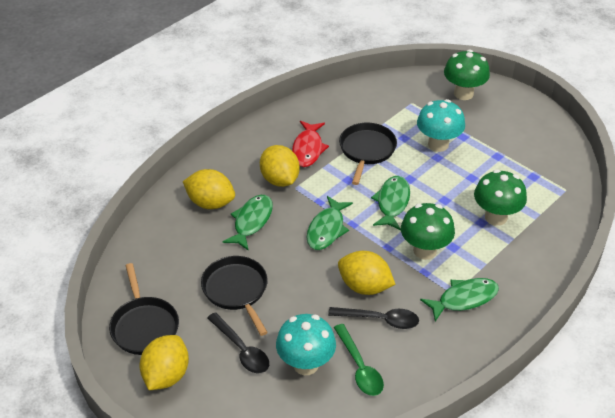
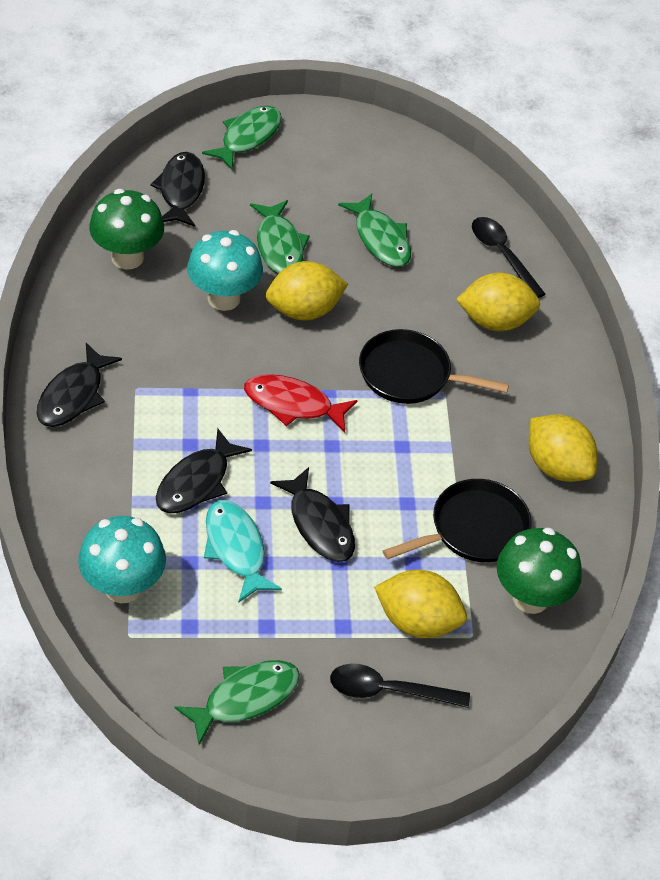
black fish: 0 -> 4
black pan: 3 -> 2
green mushroom: 3 -> 2
green spoon: 1 -> 0
turquoise fish: 0 -> 1

